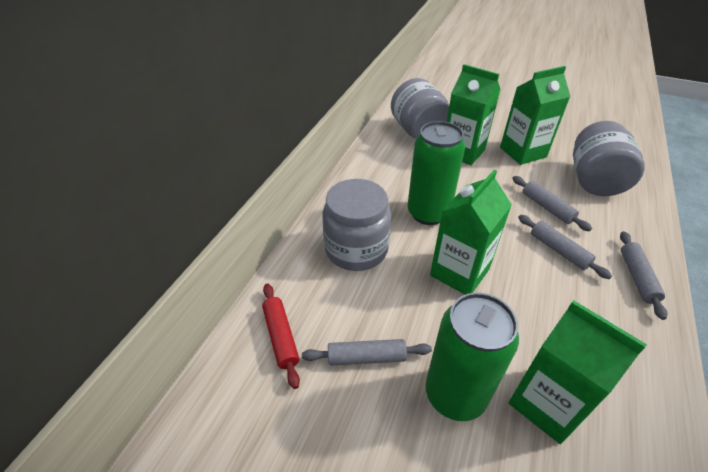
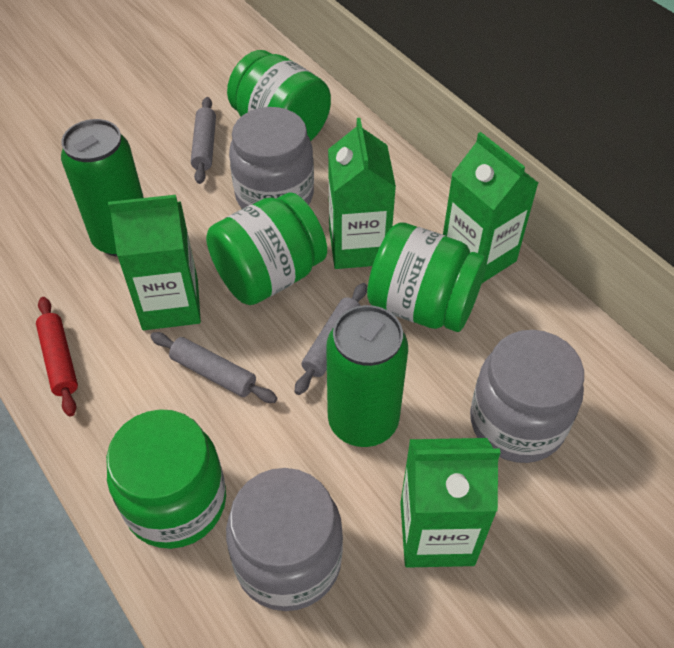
green jar: 0 -> 4
grey rolling pin: 4 -> 3

